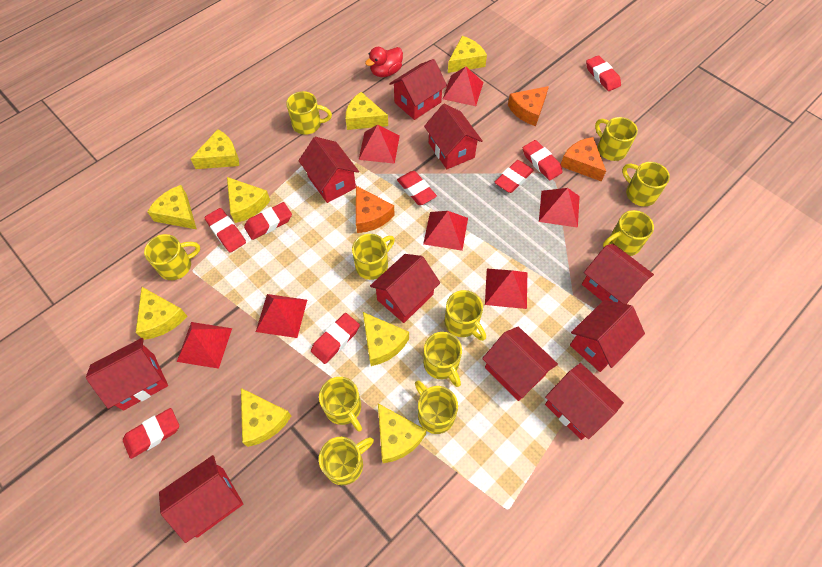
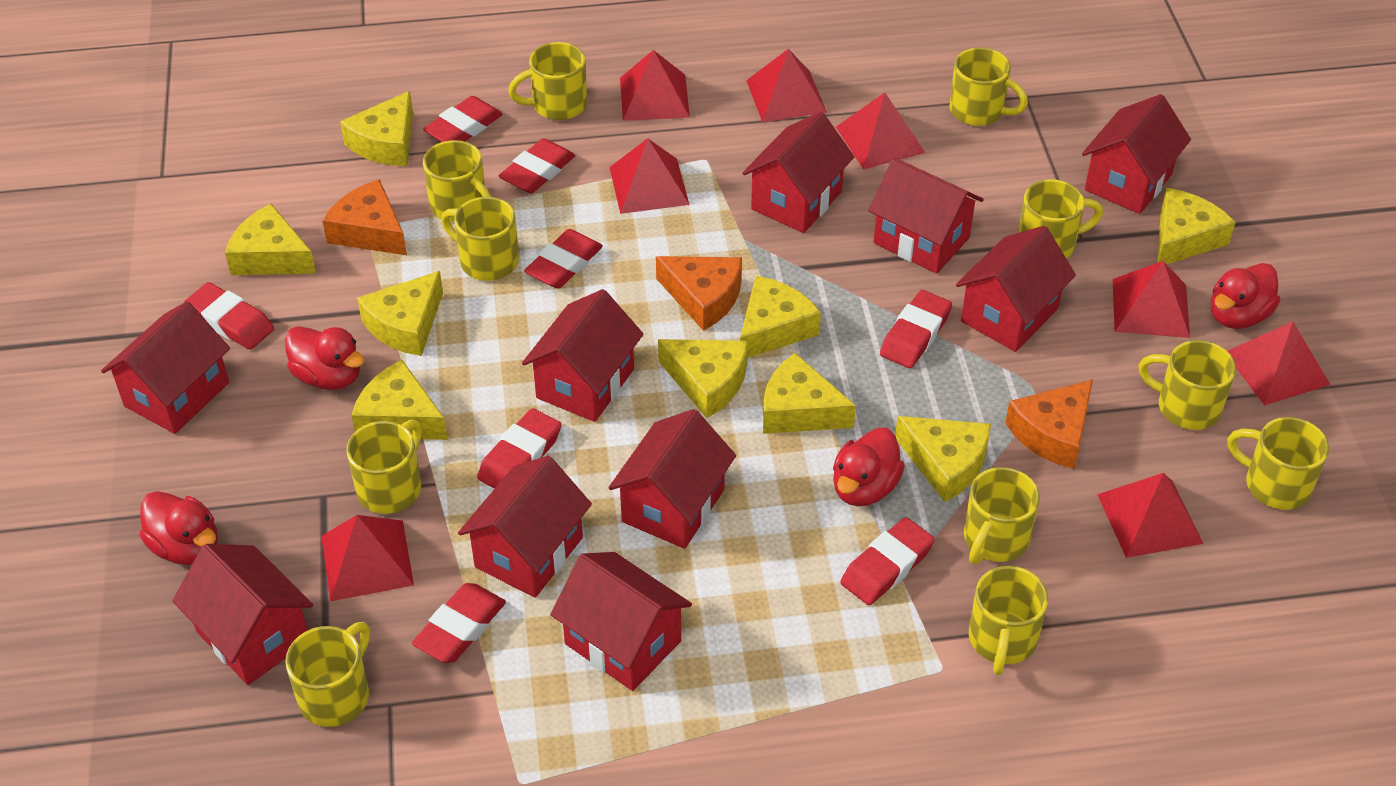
red duck: 1 -> 4
red pyramid: 7 -> 8

